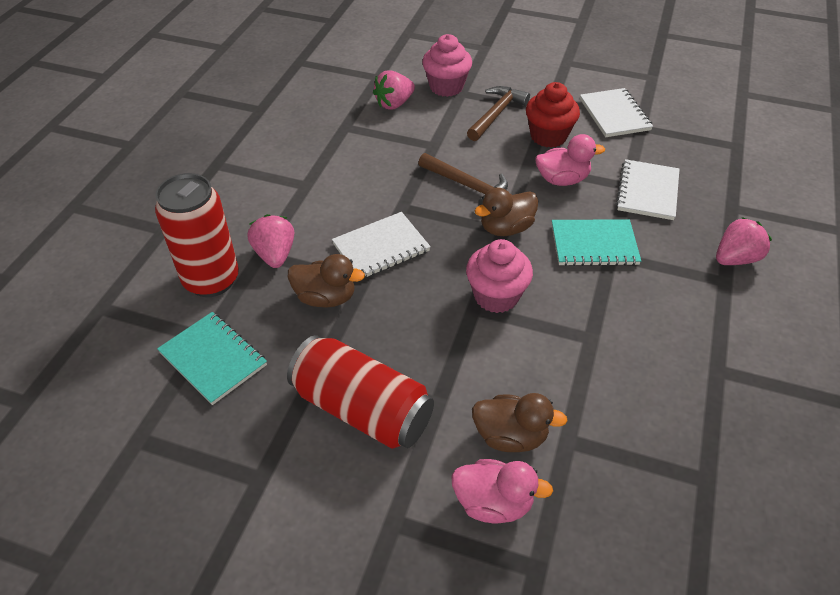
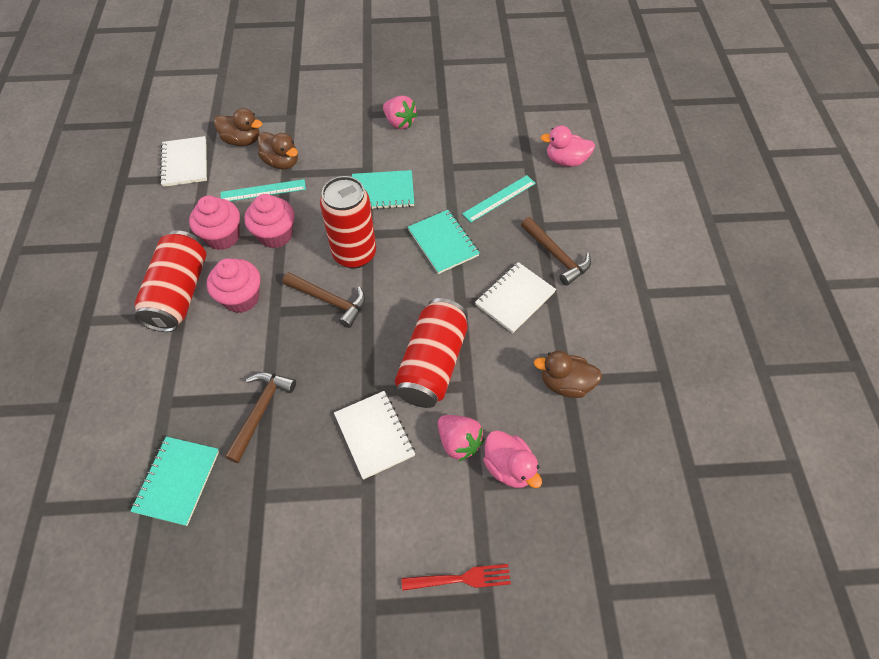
brown hammer: 2 -> 3
pink cupcake: 2 -> 3
pink strawberry: 3 -> 2
red can: 2 -> 3
red cupcake: 1 -> 0
red fork: 0 -> 1
turquoise notebook: 2 -> 3
turquoise ruler: 0 -> 2

